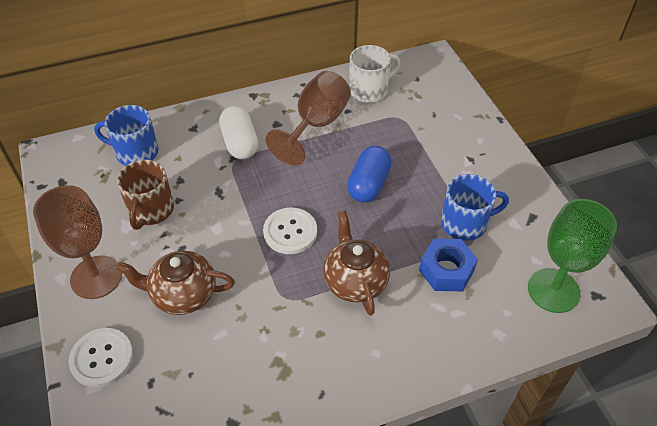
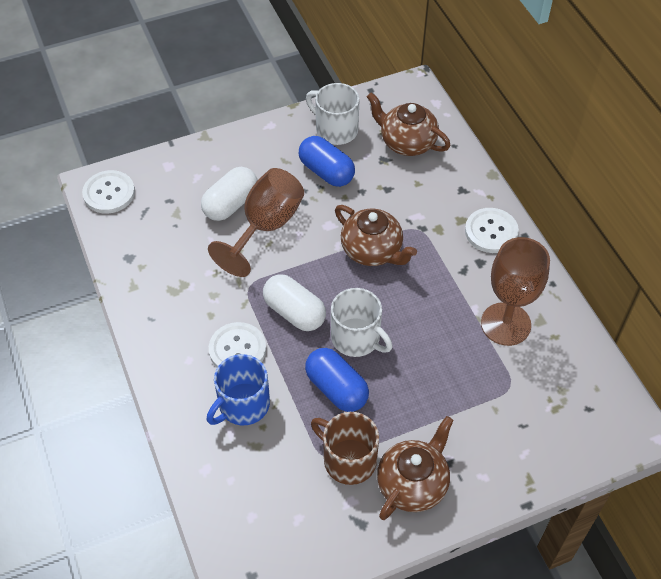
blue capsule: 1 -> 2
blue mug: 2 -> 1
blue nut: 1 -> 0
brown teapot: 2 -> 3
green goblet: 1 -> 0
white button: 2 -> 3
white capsule: 1 -> 2
white mug: 1 -> 2

